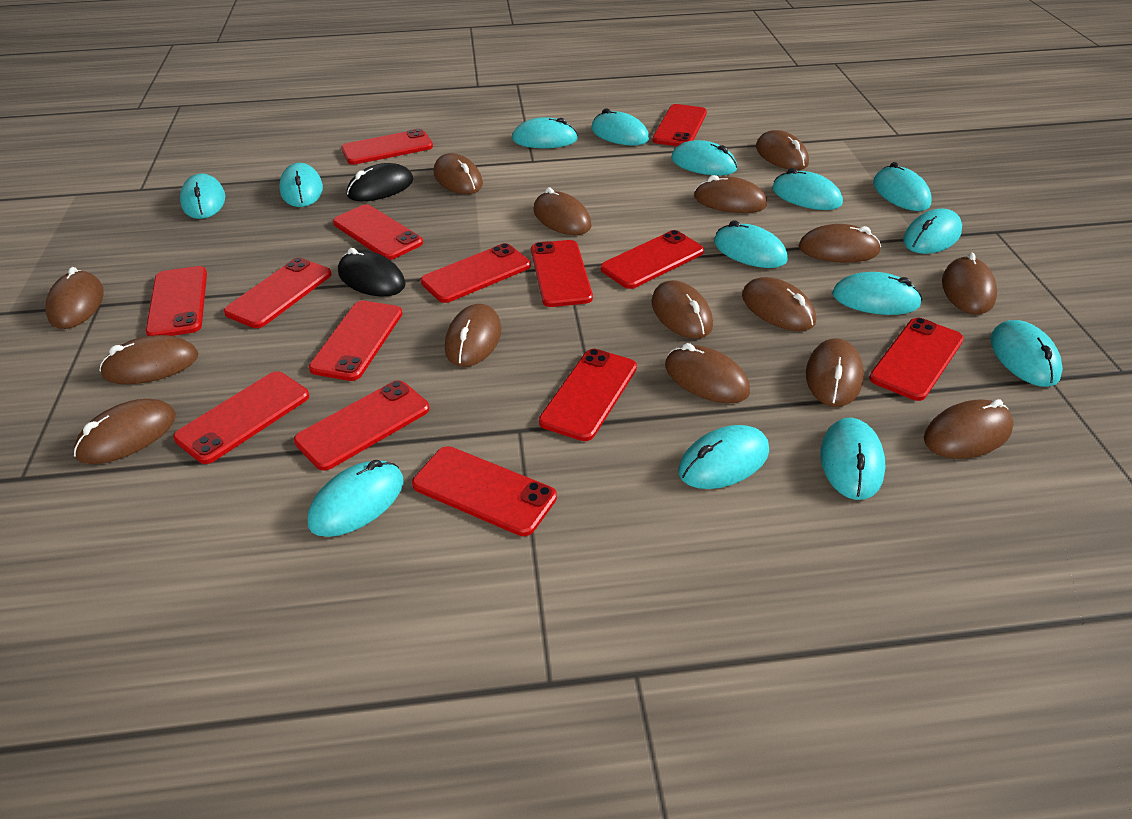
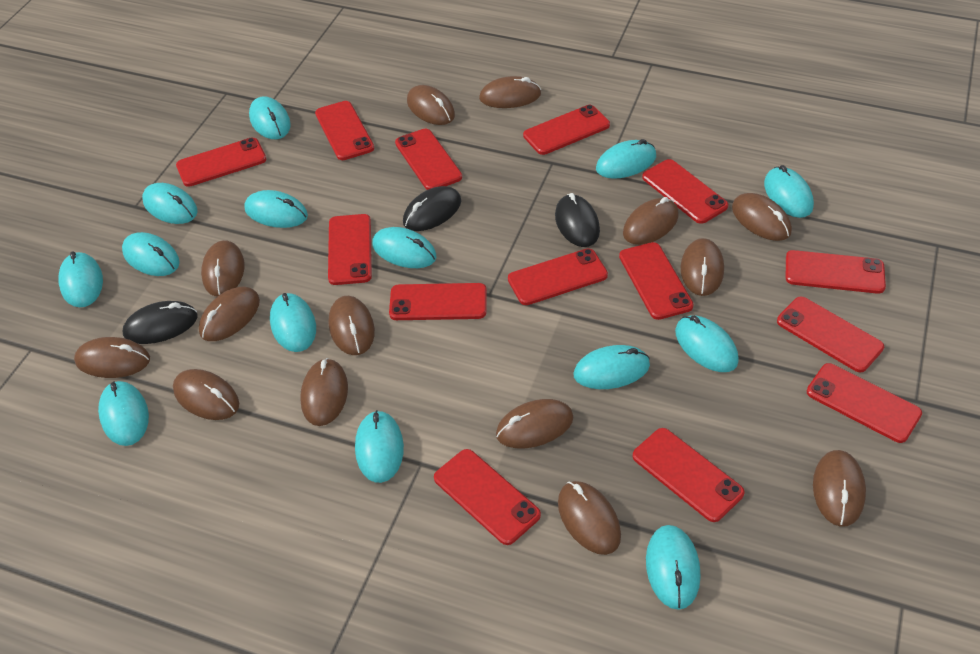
black mouse: 2 -> 3
brown mouse: 15 -> 14

